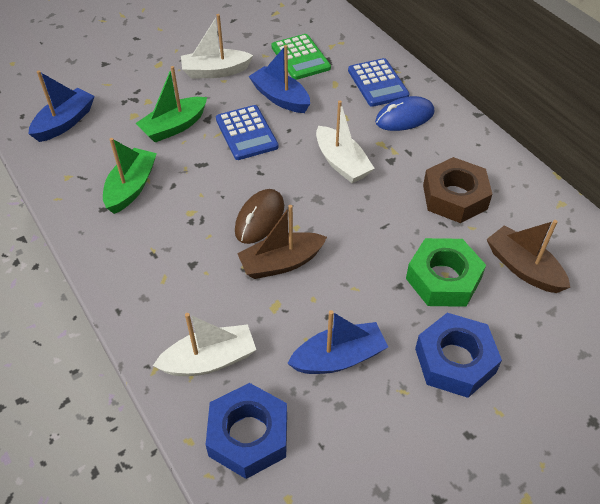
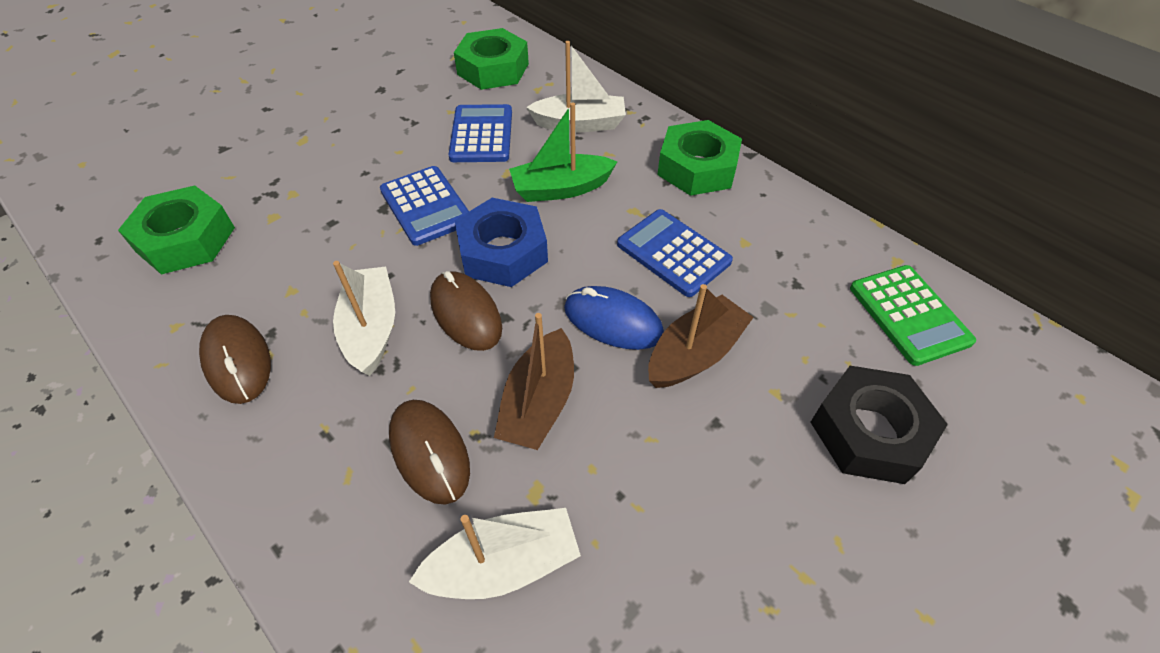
black nut: 0 -> 1
blue boat: 3 -> 0
blue calculator: 2 -> 3
blue nut: 2 -> 1
brown mouse: 1 -> 3
brown nut: 1 -> 0
green boat: 2 -> 1
green nut: 1 -> 3

